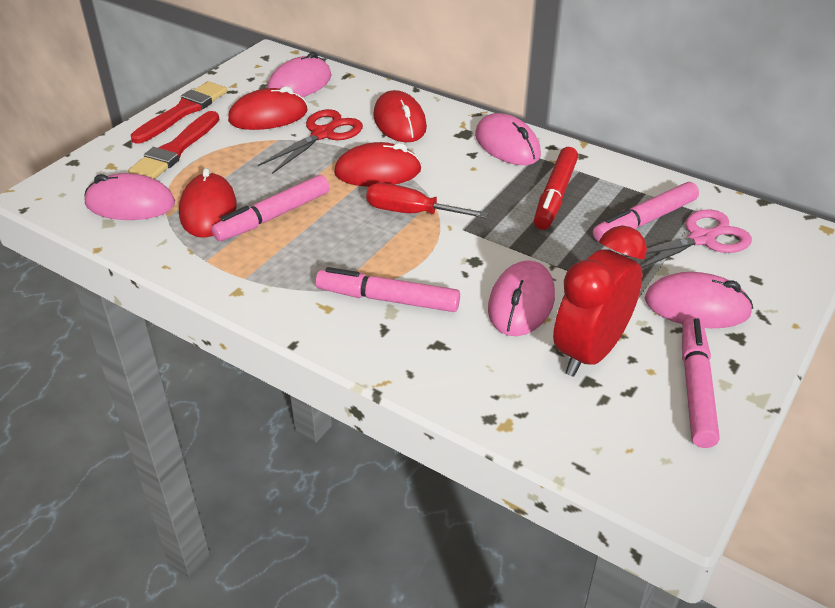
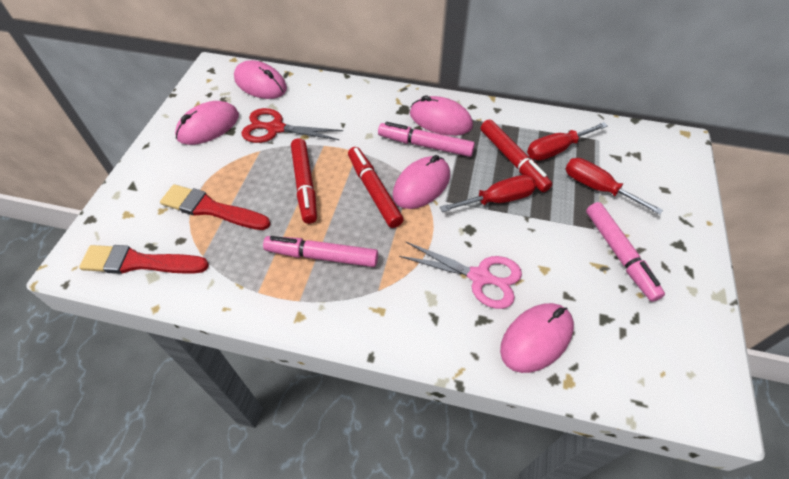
pink marker: 4 -> 3
red clock: 1 -> 0
red marker: 1 -> 3
red mouse: 4 -> 0
red screwdriver: 1 -> 3

